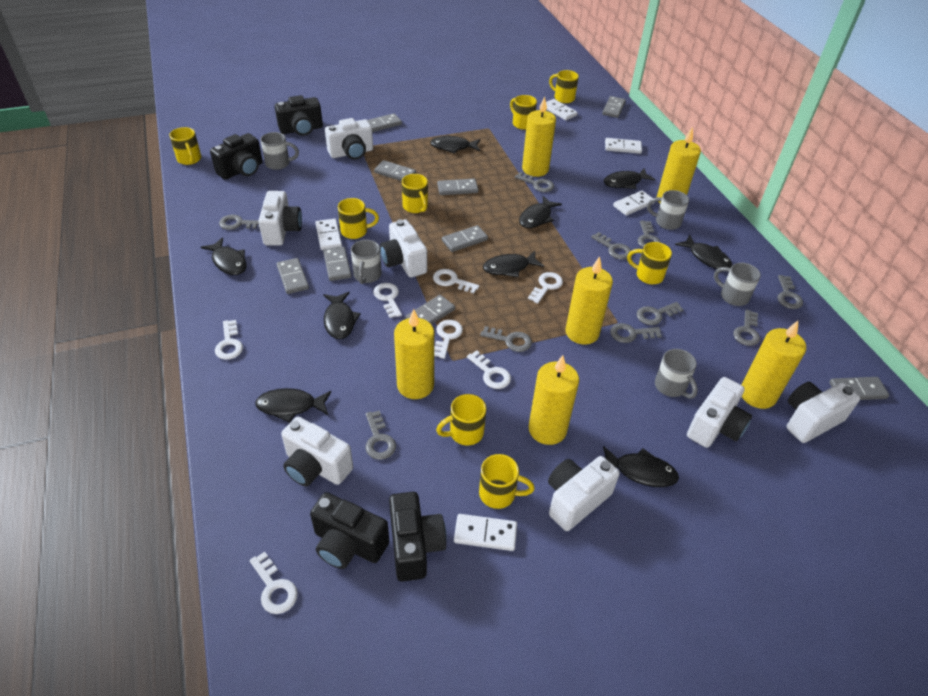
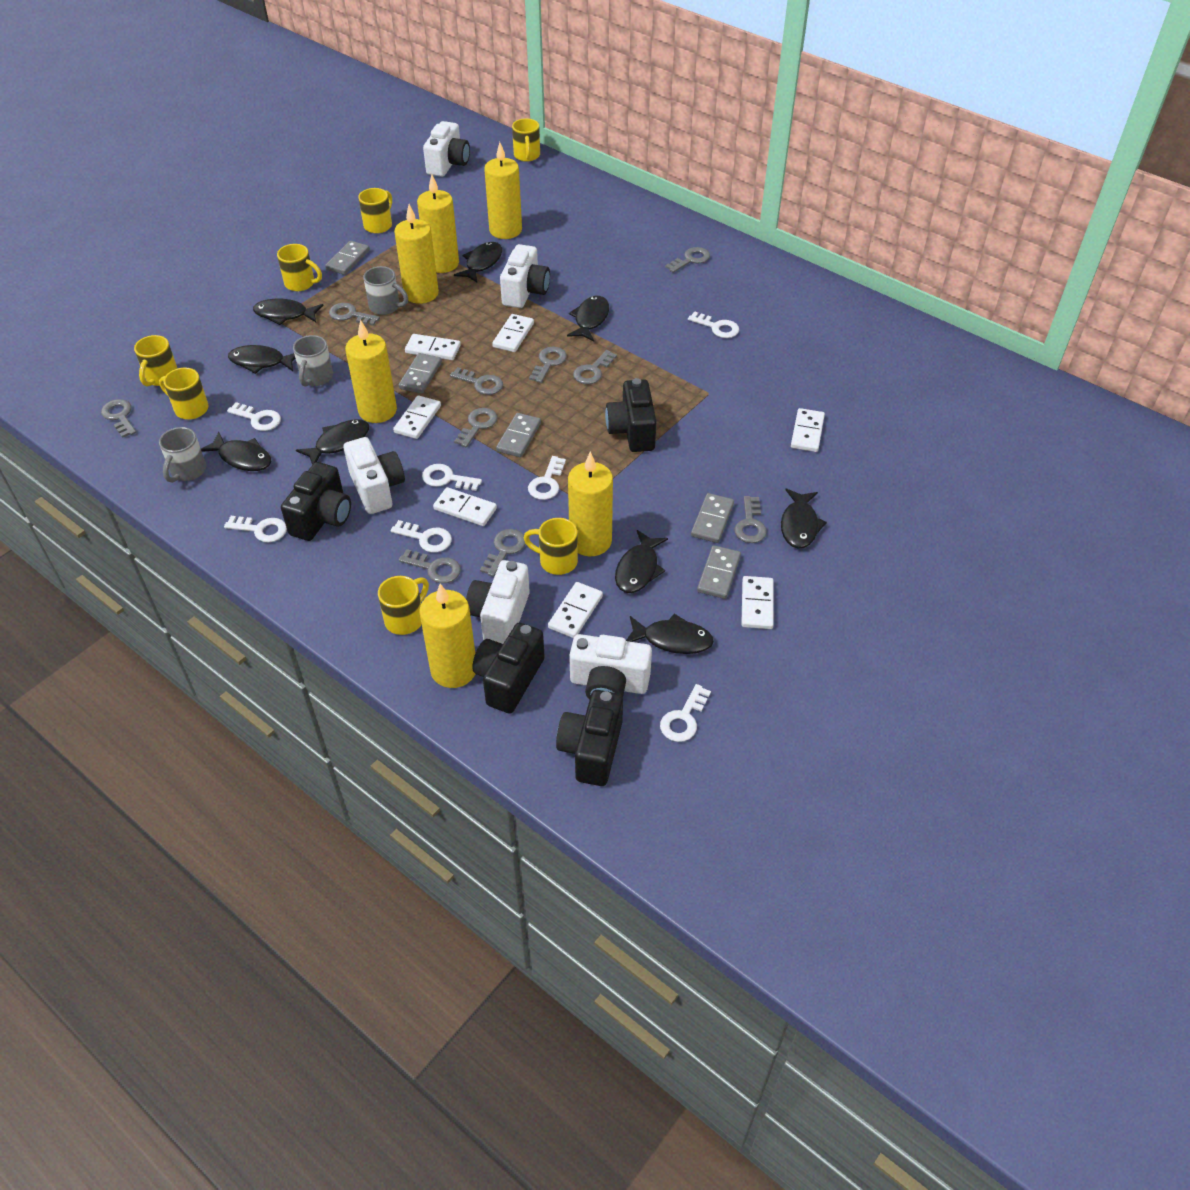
grey domino: 9 -> 5
grey mug: 5 -> 3
white camera: 7 -> 5
white domino: 5 -> 7
yellow mug: 8 -> 7

